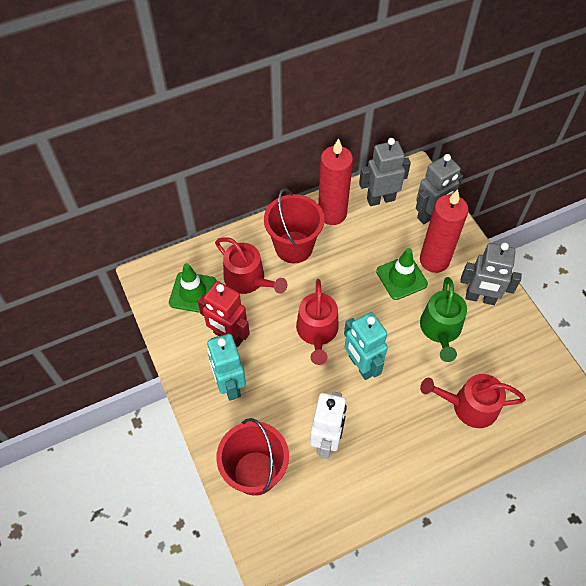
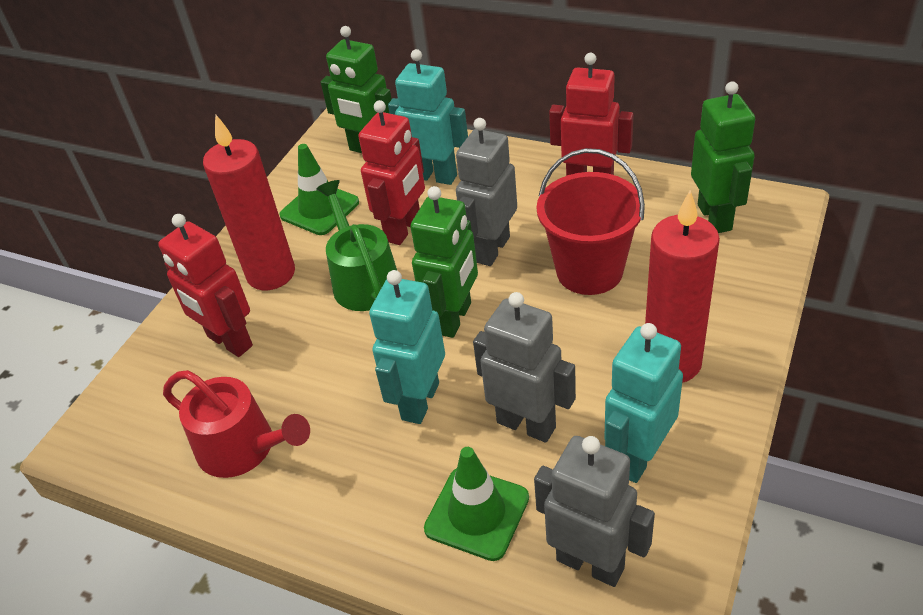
green robot: 0 -> 3
red bucket: 2 -> 1
red robot: 1 -> 3
red watering can: 3 -> 1
turquoise robot: 2 -> 3
white robot: 1 -> 0

